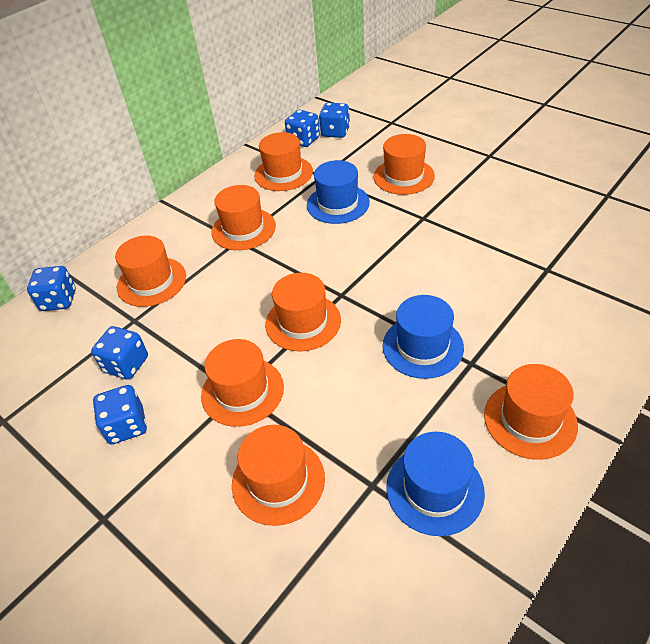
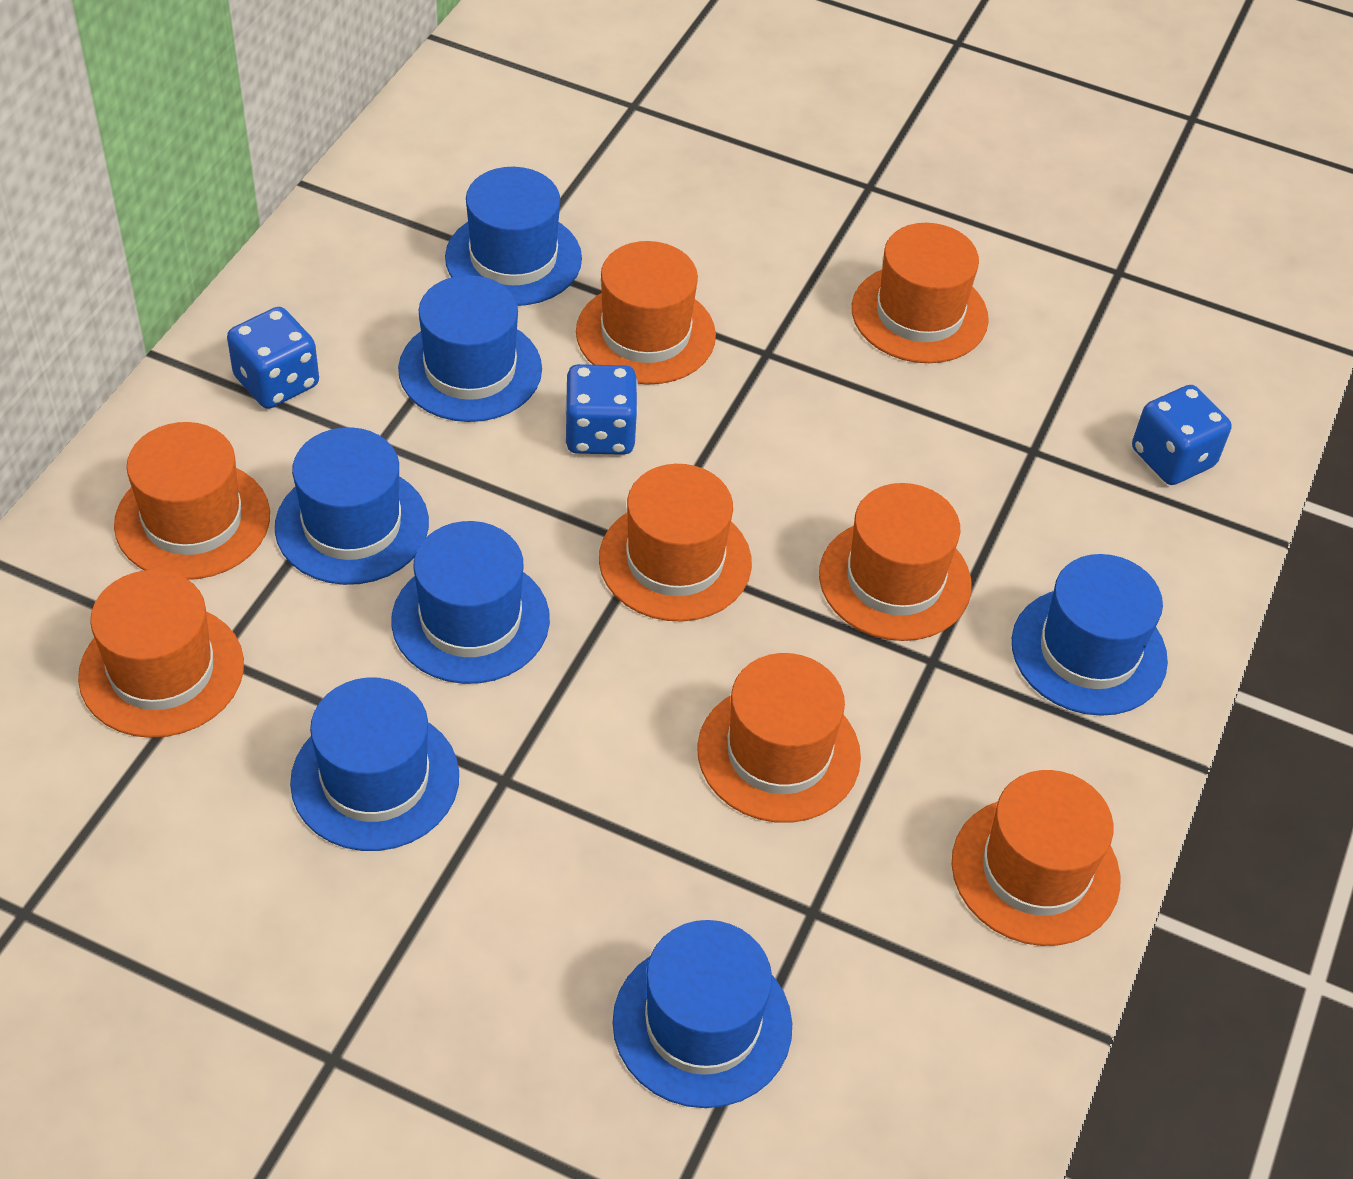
blue dice: 5 -> 3
blue hat: 3 -> 7

